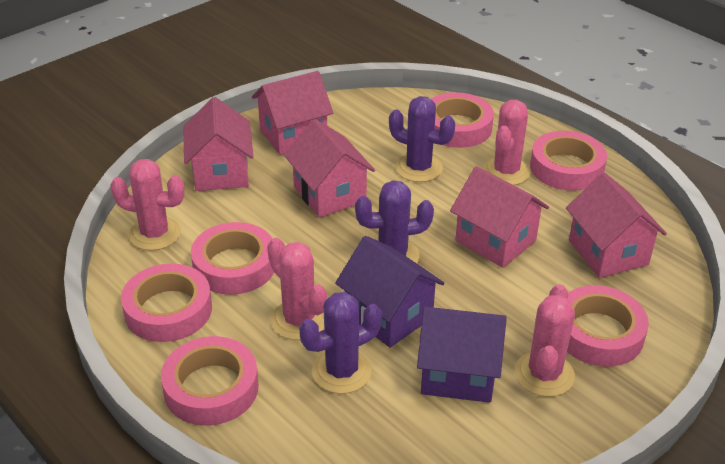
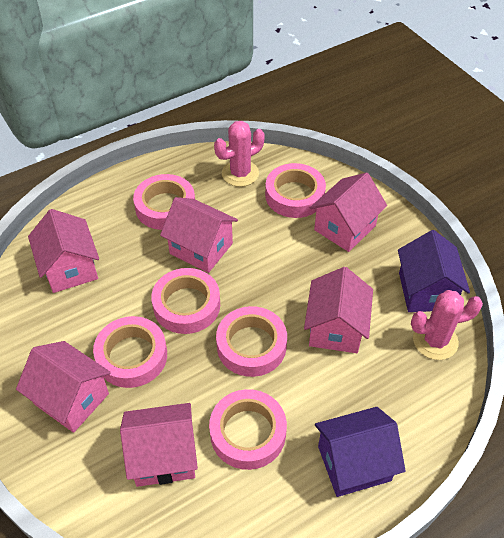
pink cactus: 4 -> 2
pink house: 5 -> 6
purple cactus: 3 -> 0

